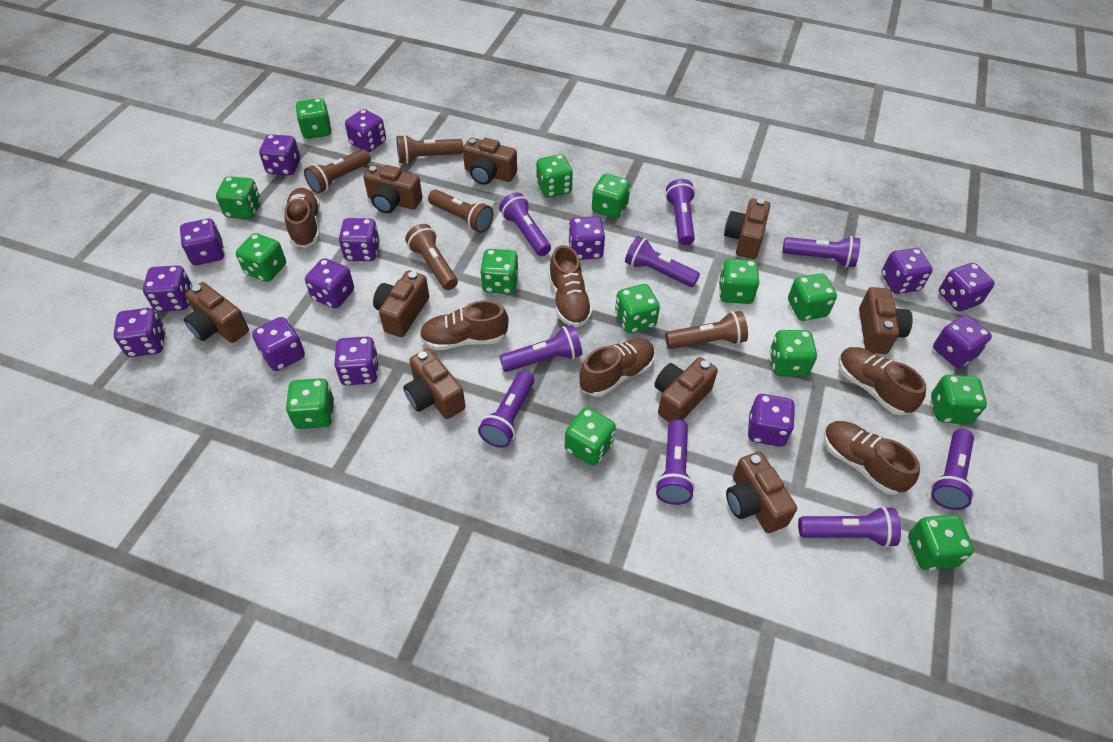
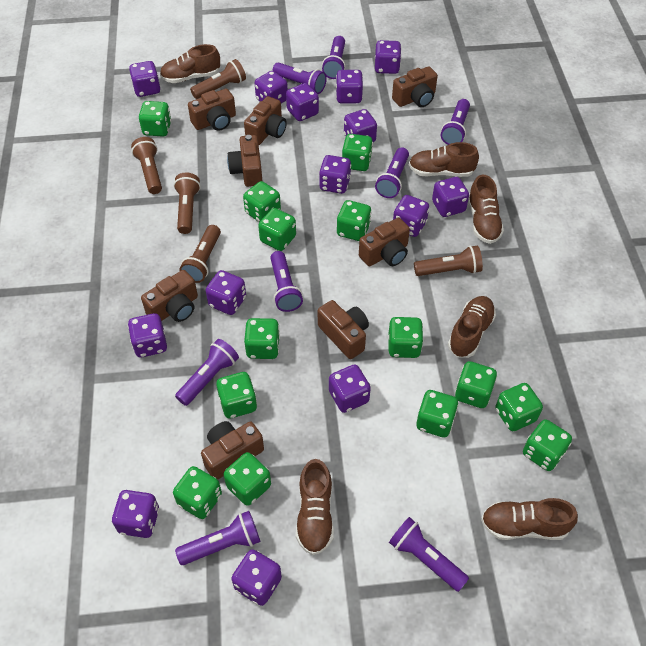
brown camera: 9 -> 8
purple flashlight: 9 -> 8

